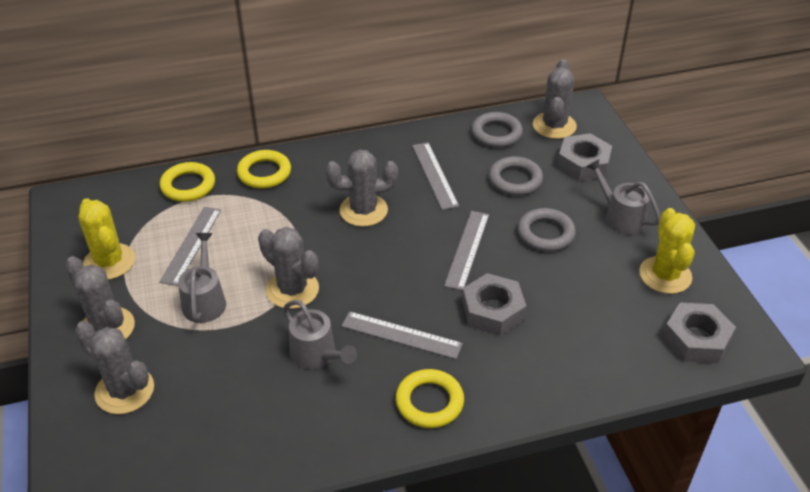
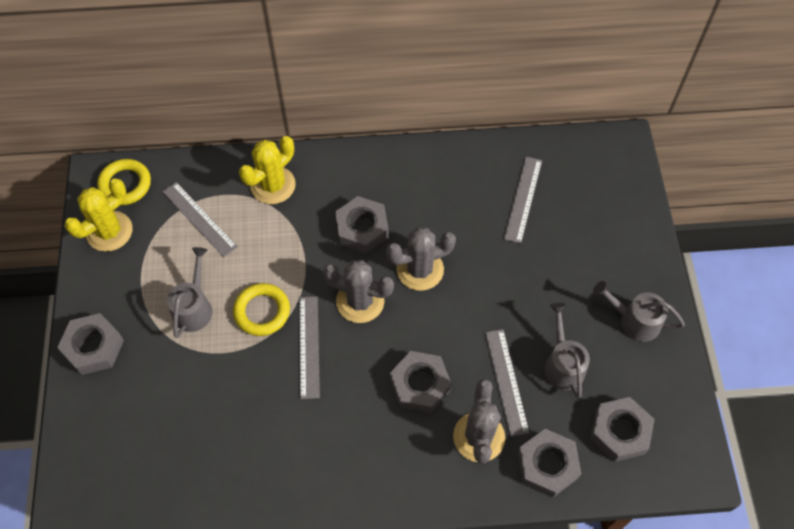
grey cactus: 5 -> 3
grey nut: 3 -> 5
grey ring: 3 -> 0
yellow ring: 3 -> 2

